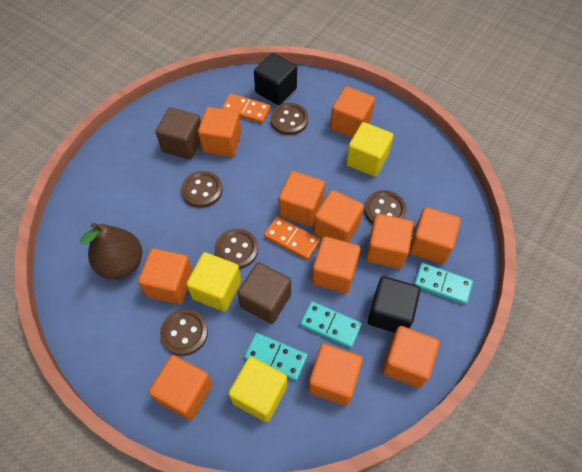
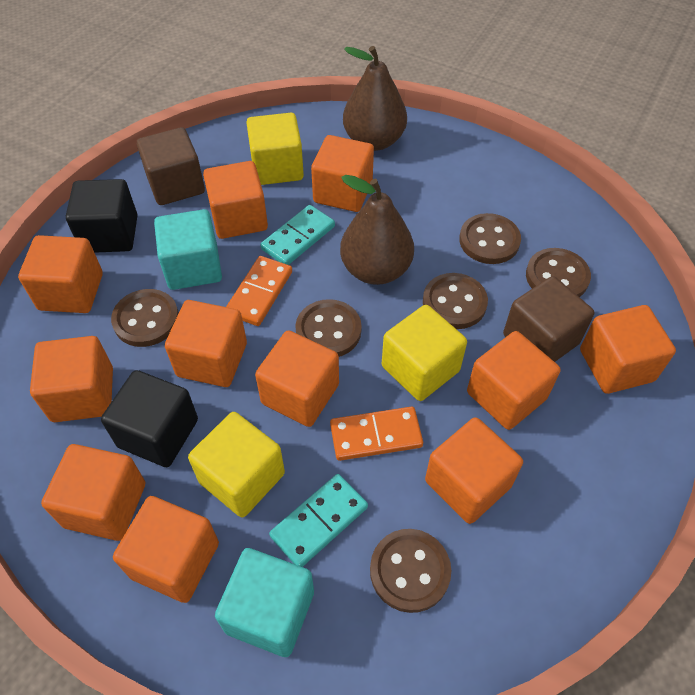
brown button: 5 -> 6
brown pear: 1 -> 2
turquoise cube: 0 -> 2
turquoise domino: 3 -> 2

